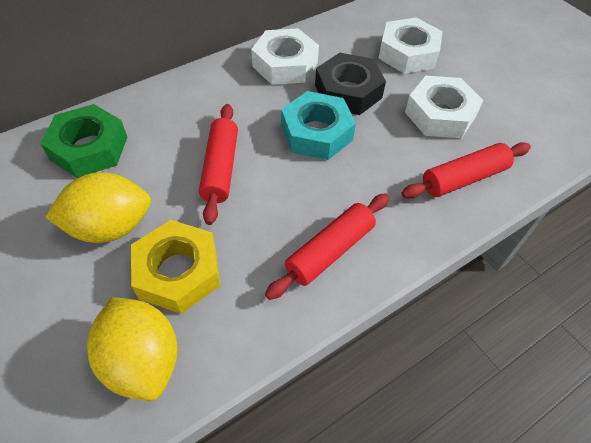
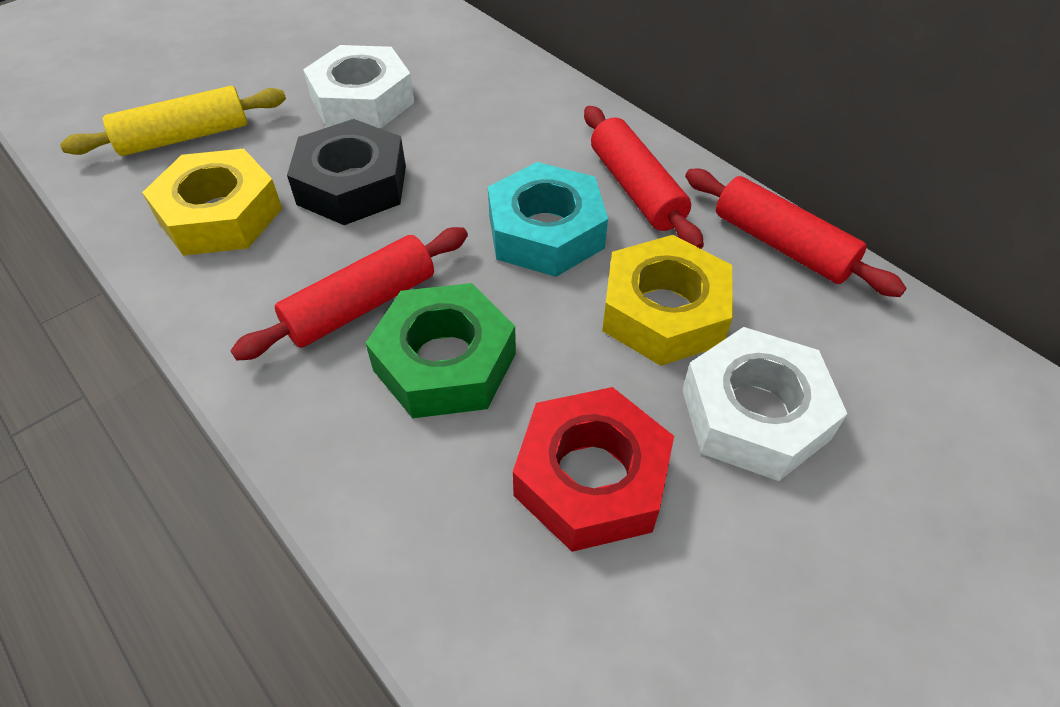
red nut: 0 -> 1
white nut: 3 -> 2
yellow lemon: 2 -> 0
yellow nut: 1 -> 2
yellow rolling pin: 0 -> 1

